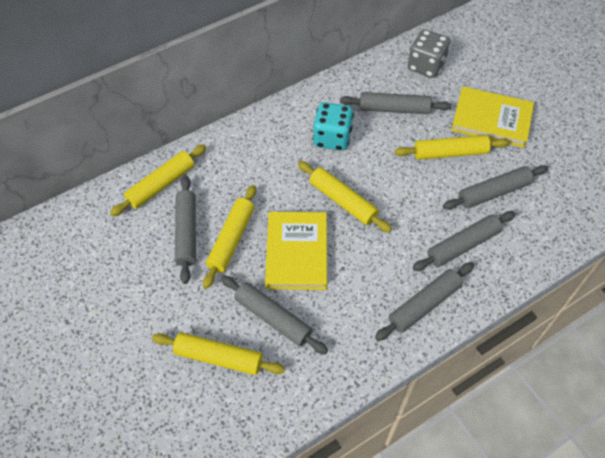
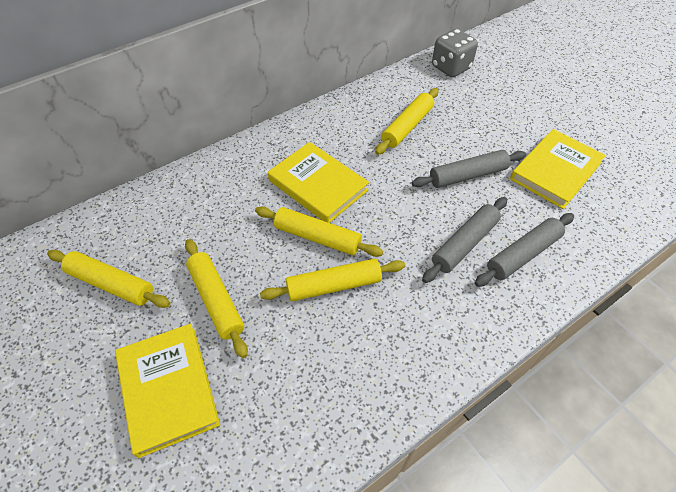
grey rolling pin: 6 -> 3
turquoise dice: 1 -> 0
yellow book: 2 -> 3

